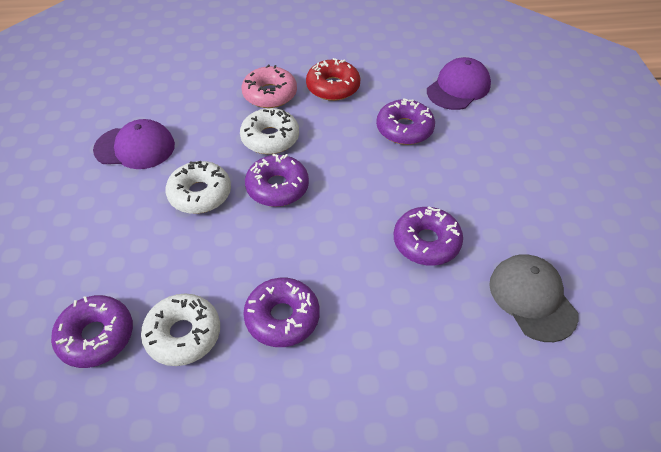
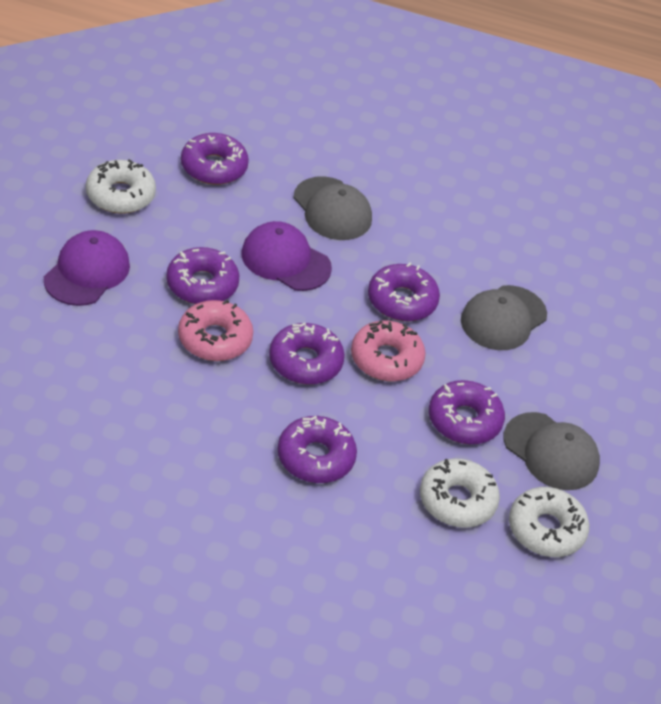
grey cap: 1 -> 3
pink donut: 1 -> 2
purple donut: 5 -> 6
red donut: 1 -> 0

